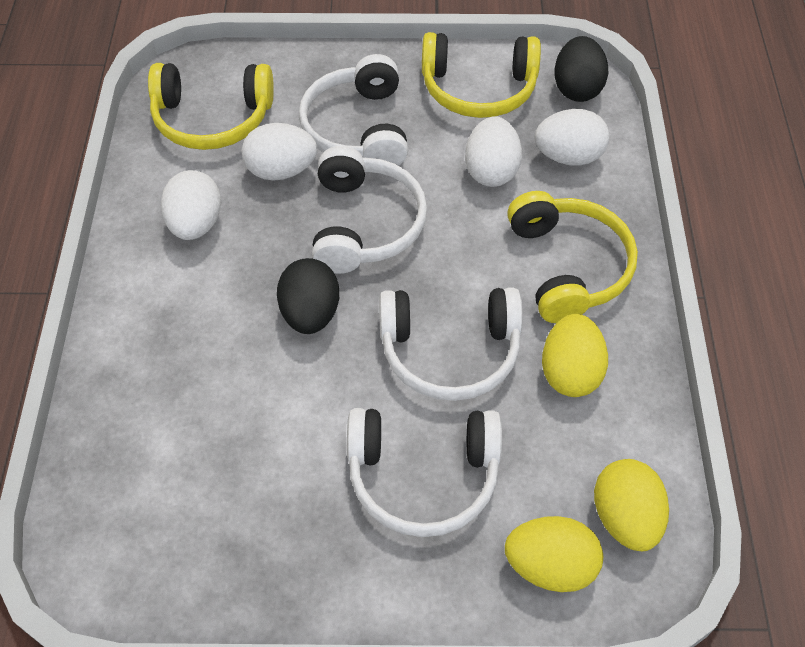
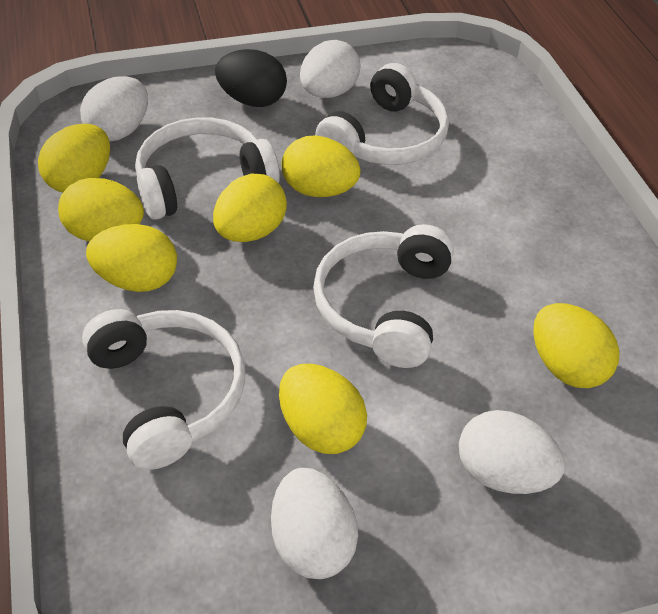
black egg: 2 -> 1
yellow egg: 3 -> 7
yellow headphones: 3 -> 0

